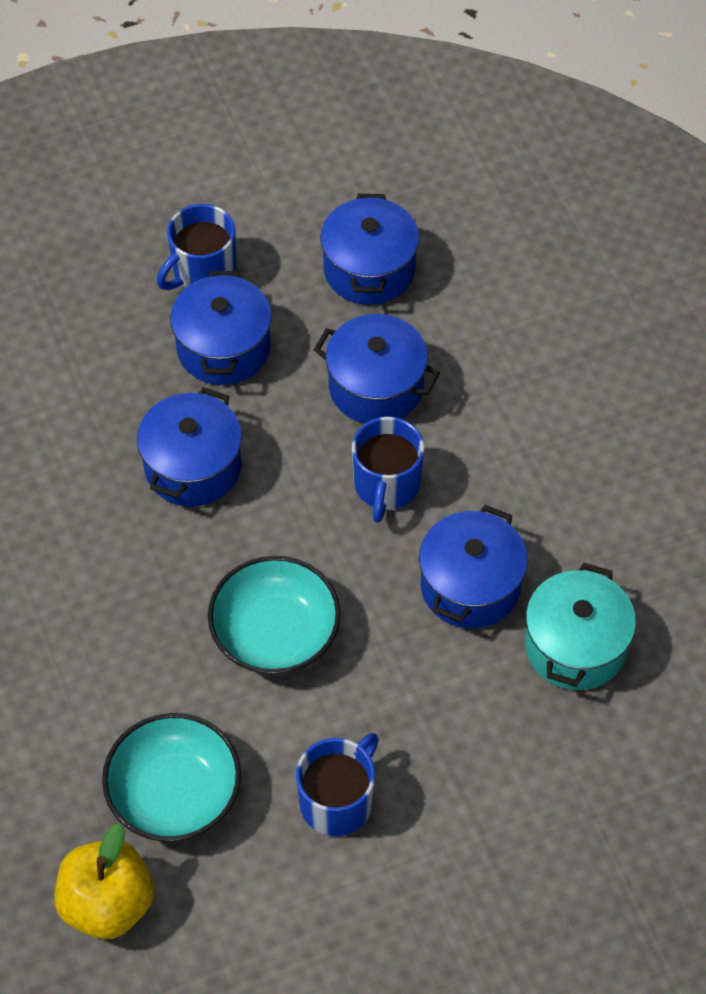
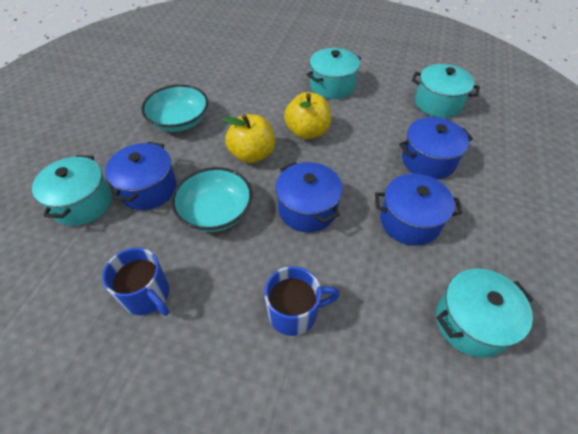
blue mug: 3 -> 2
blue pot: 5 -> 4
turquoise pot: 1 -> 4
yellow apple: 1 -> 2

